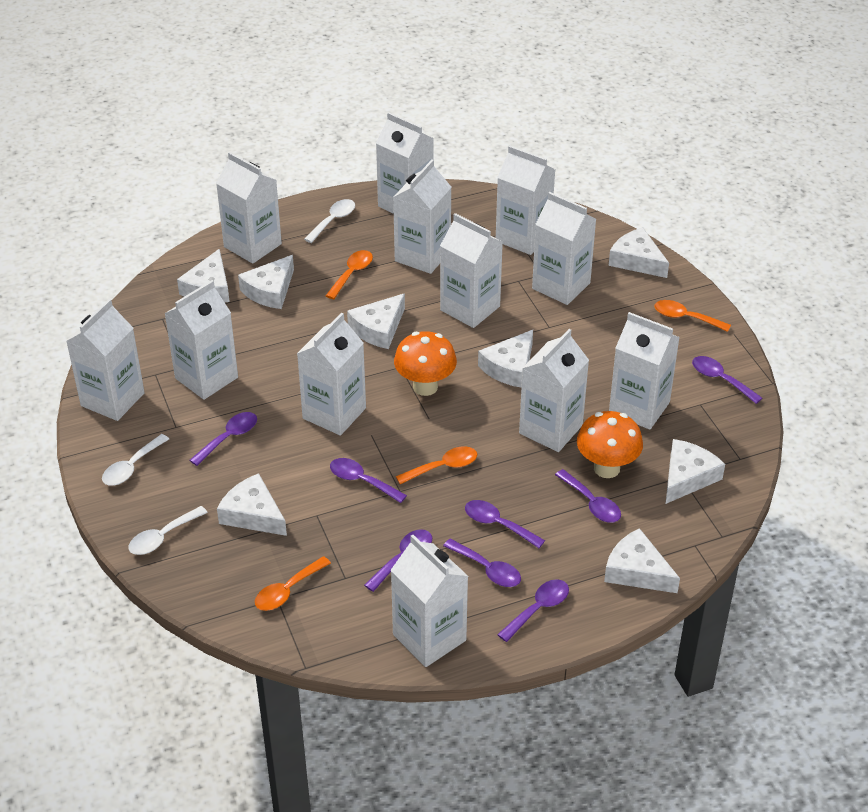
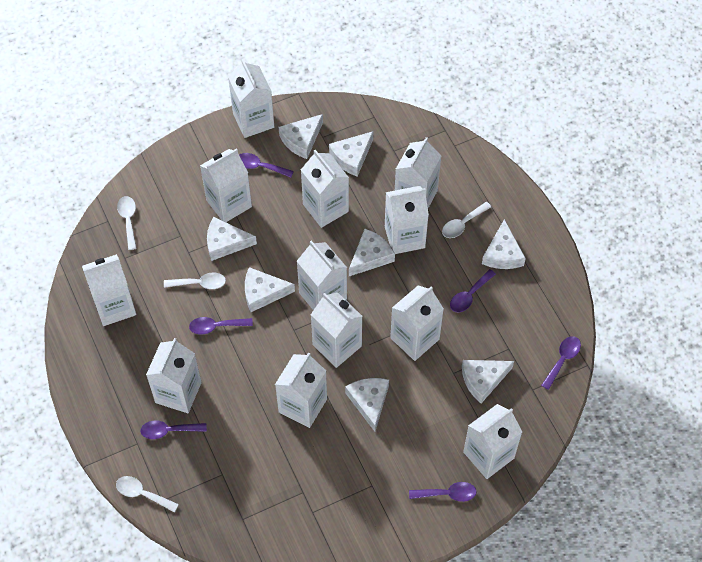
orange mushroom: 2 -> 0
orange spoon: 4 -> 0
purple spoon: 8 -> 6
white spoon: 3 -> 4

